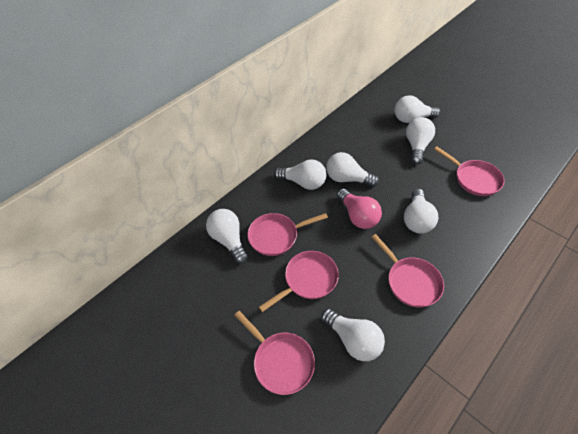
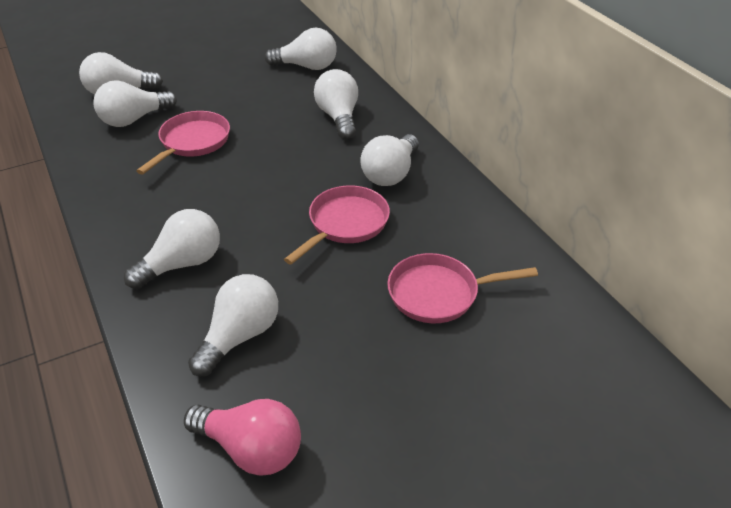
pink pan: 5 -> 3

